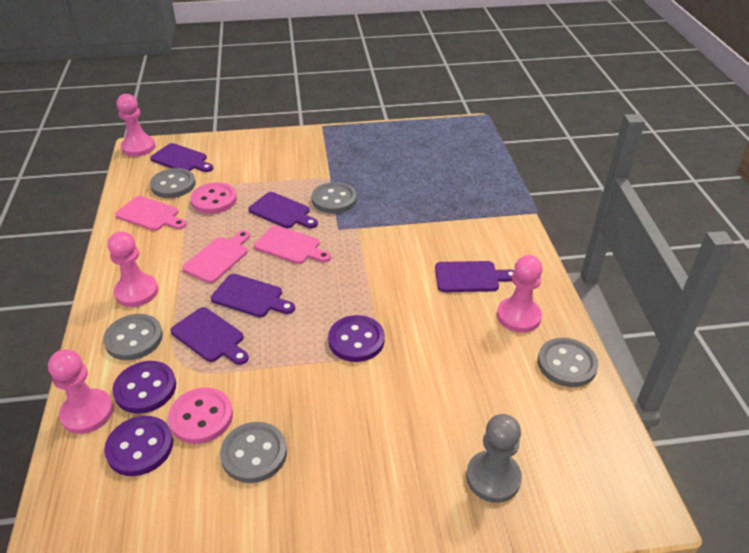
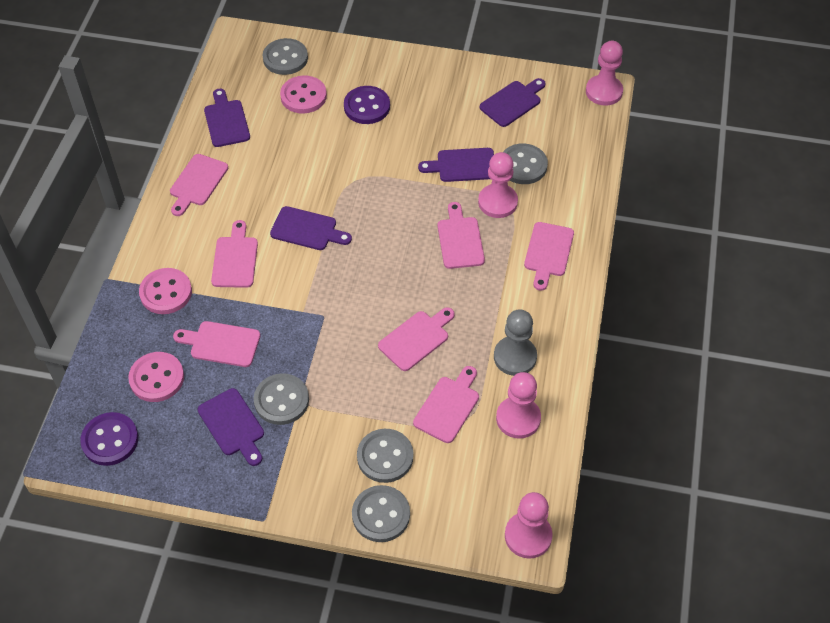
pink button: 2 -> 3
pink cutting board: 3 -> 7
purple button: 3 -> 2

